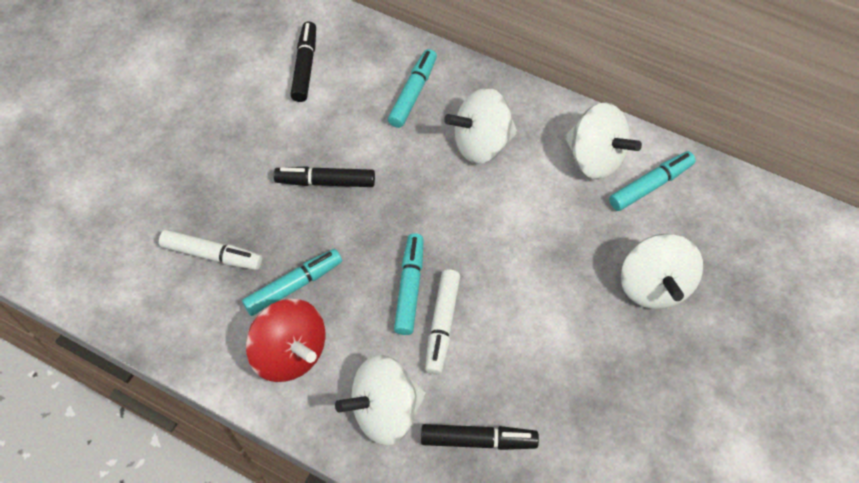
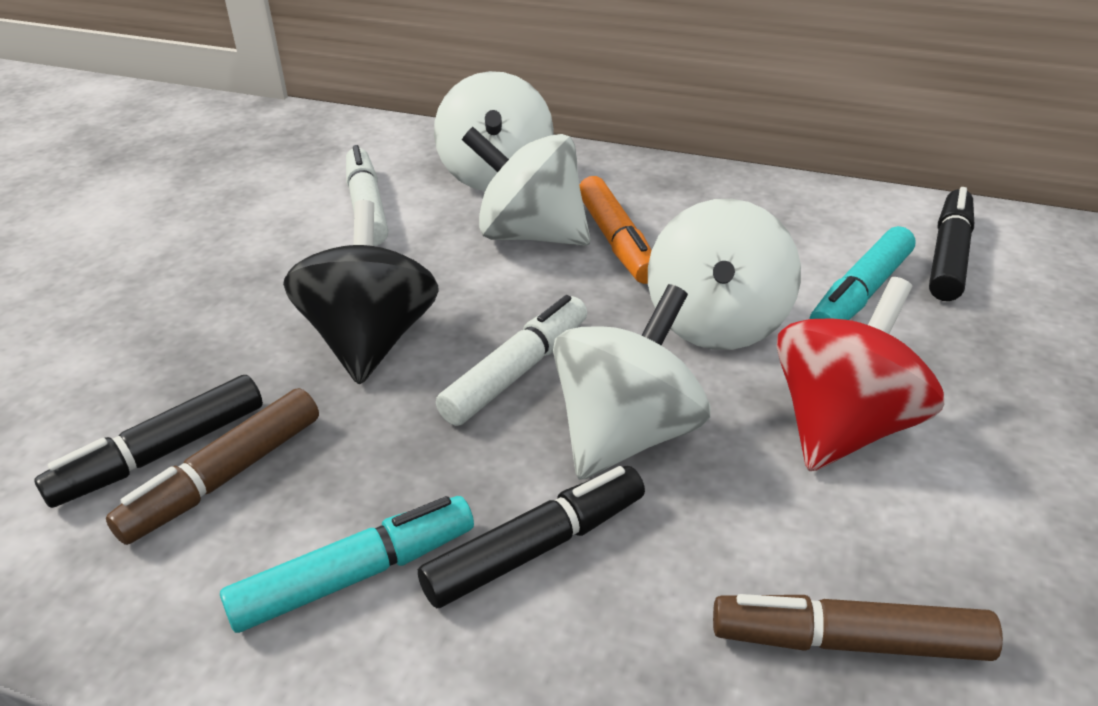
black spinning top: 0 -> 1
brown marker: 0 -> 2
orange marker: 0 -> 1
turquoise marker: 4 -> 2

